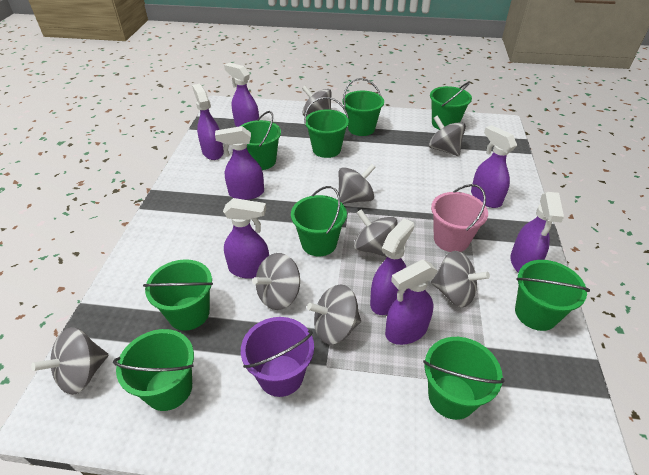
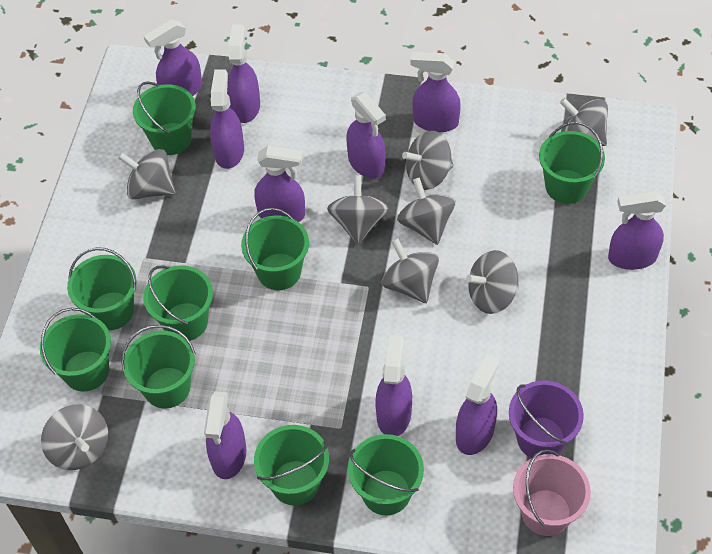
purple spray bottle: 8 -> 10

